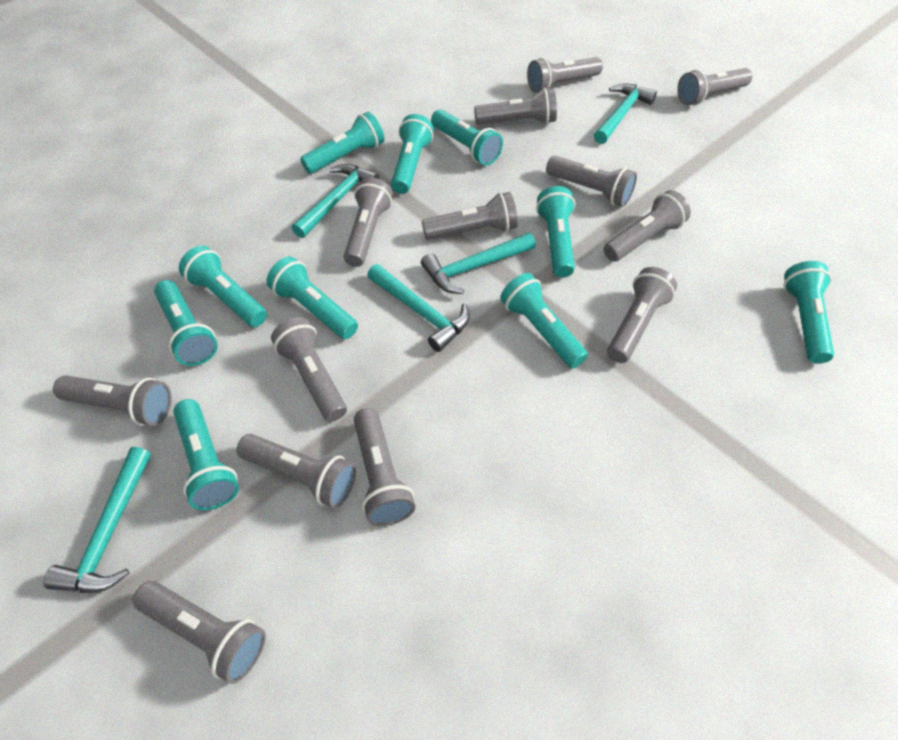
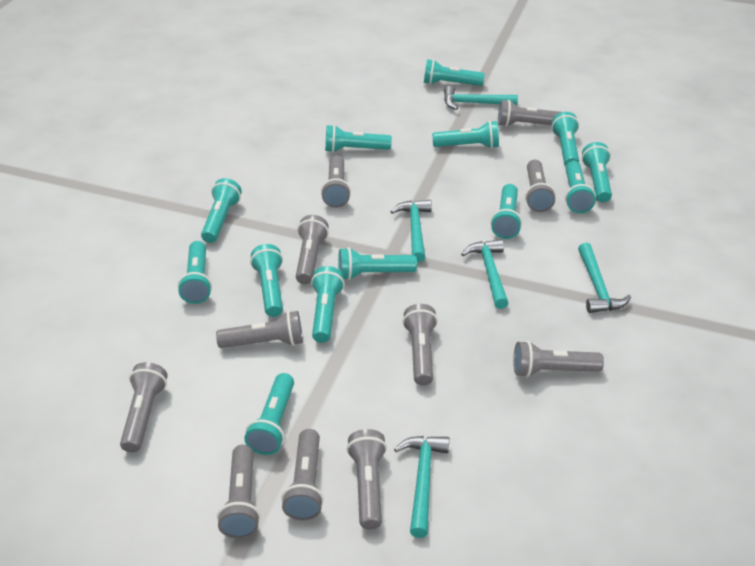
grey flashlight: 13 -> 11
turquoise flashlight: 10 -> 13

